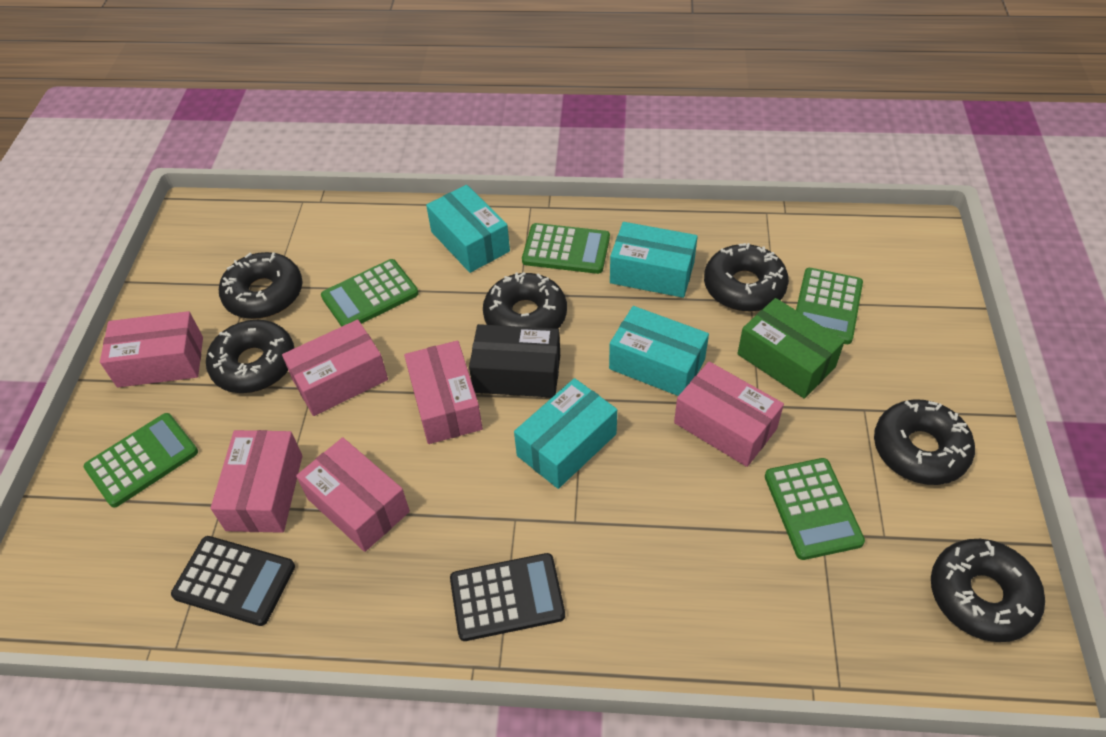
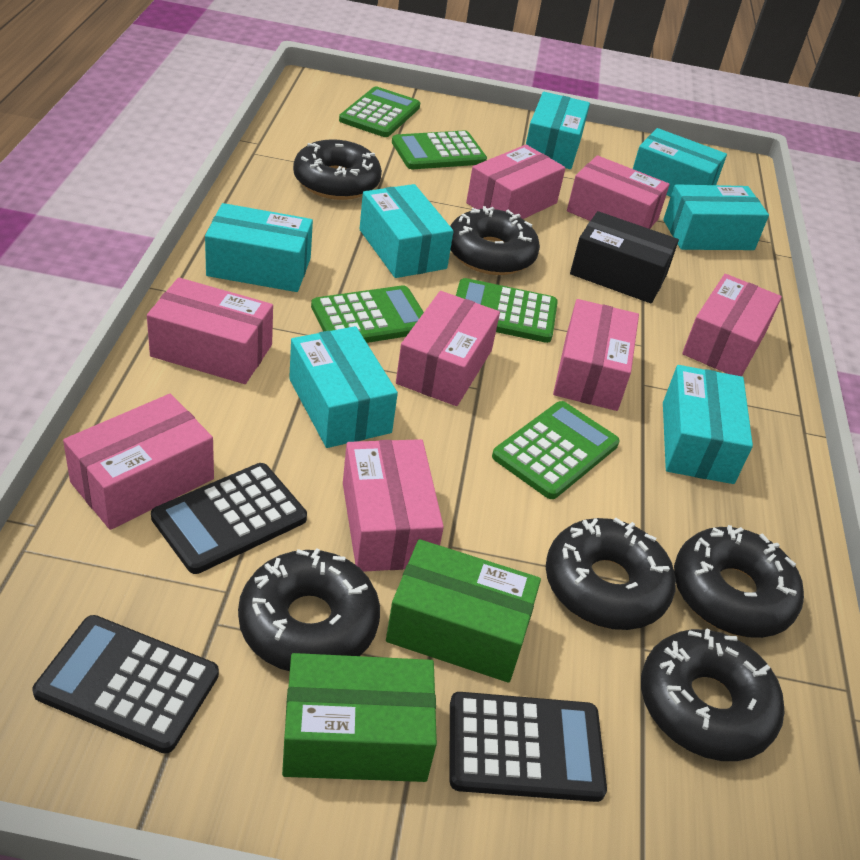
black calculator: 2 -> 3
green box: 1 -> 2
pink box: 6 -> 8
turquoise box: 4 -> 7

